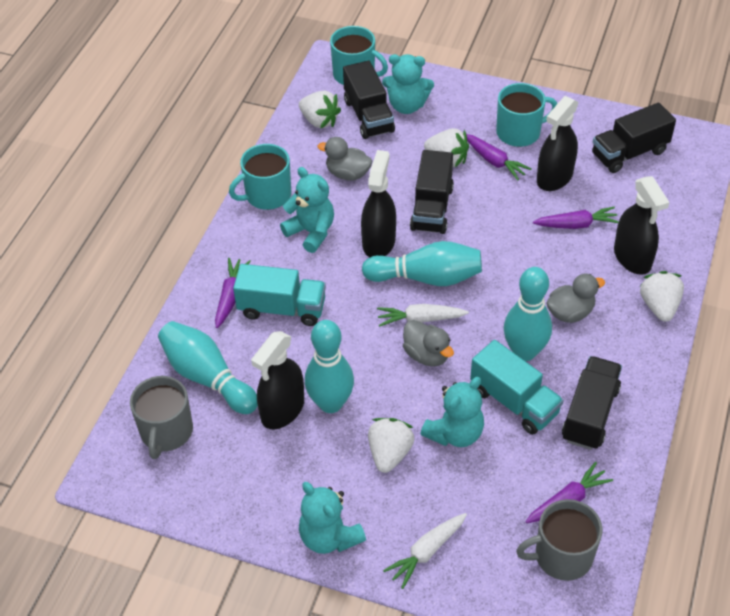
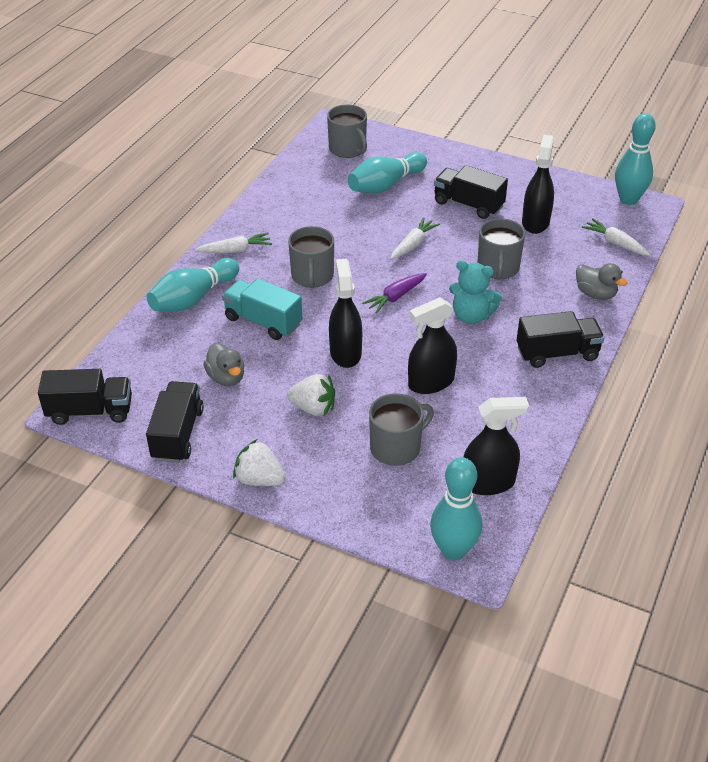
grey duck: 3 -> 2
grey mug: 2 -> 4
purple carrot: 4 -> 1
turquoise mug: 3 -> 0
turquoise teddy bear: 4 -> 1
turquoise truck: 2 -> 1
white carrot: 2 -> 3
white strawberry: 4 -> 2

